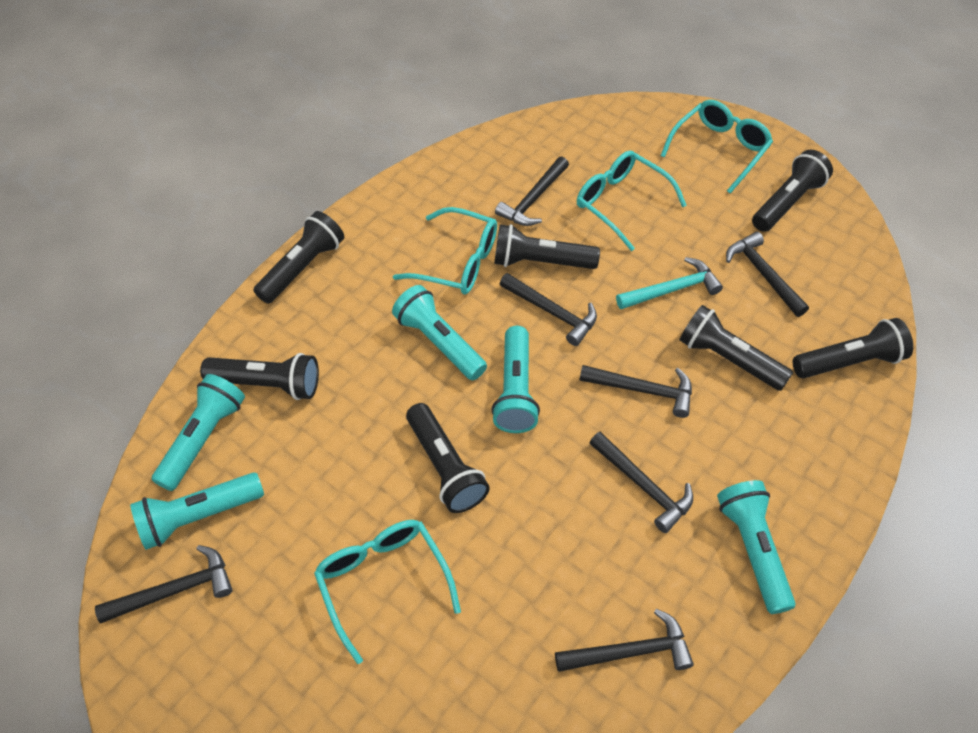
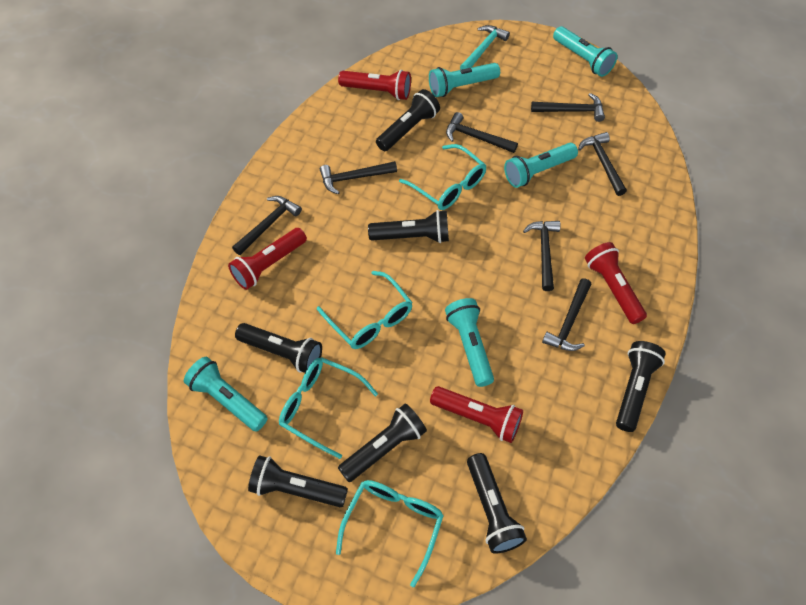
red flashlight: 0 -> 4

